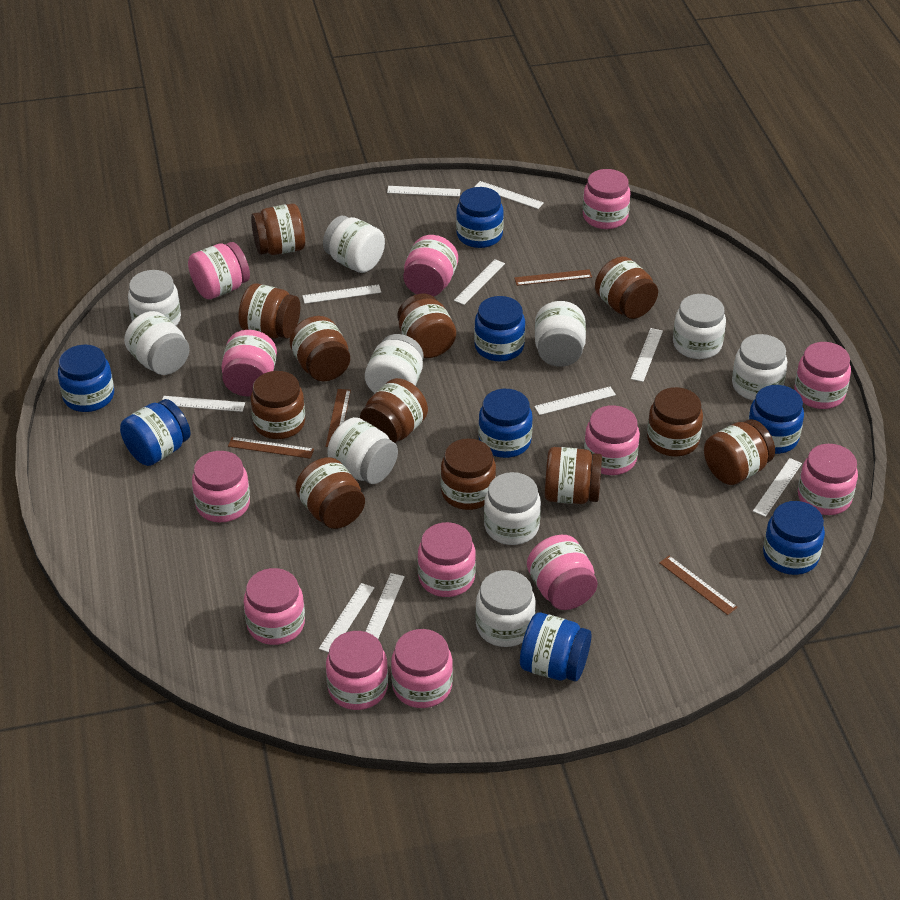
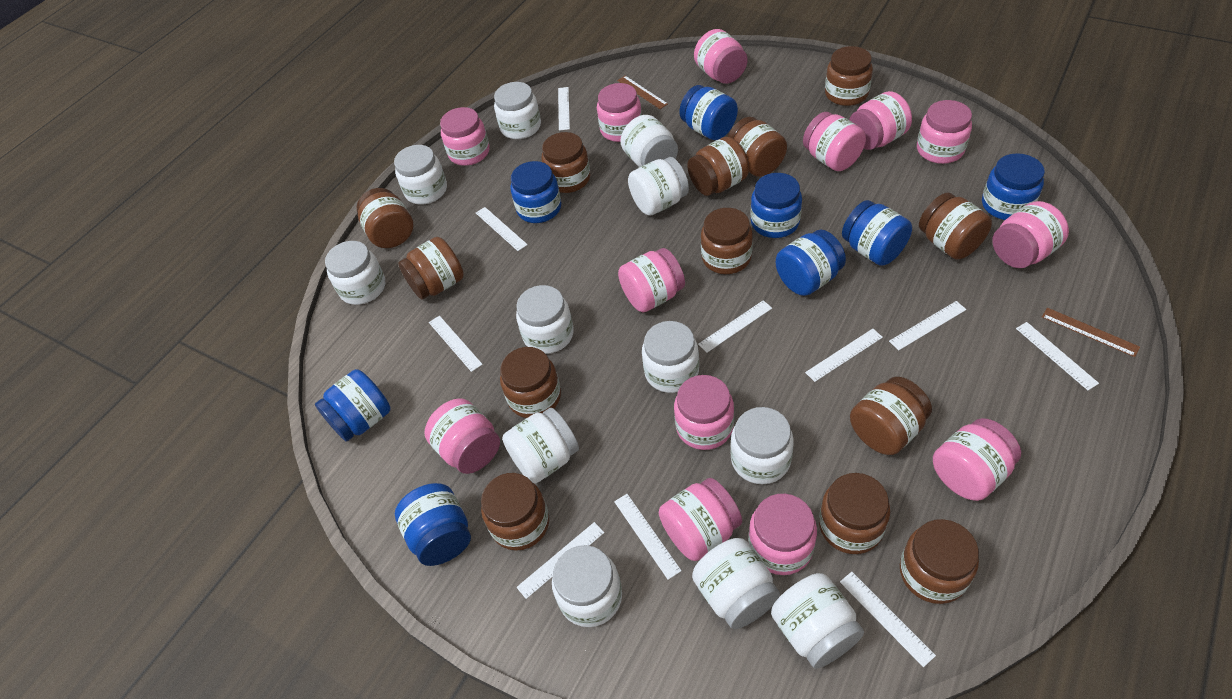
brown jar: 12 -> 13
brown ruler: 4 -> 2
white jar: 10 -> 12

